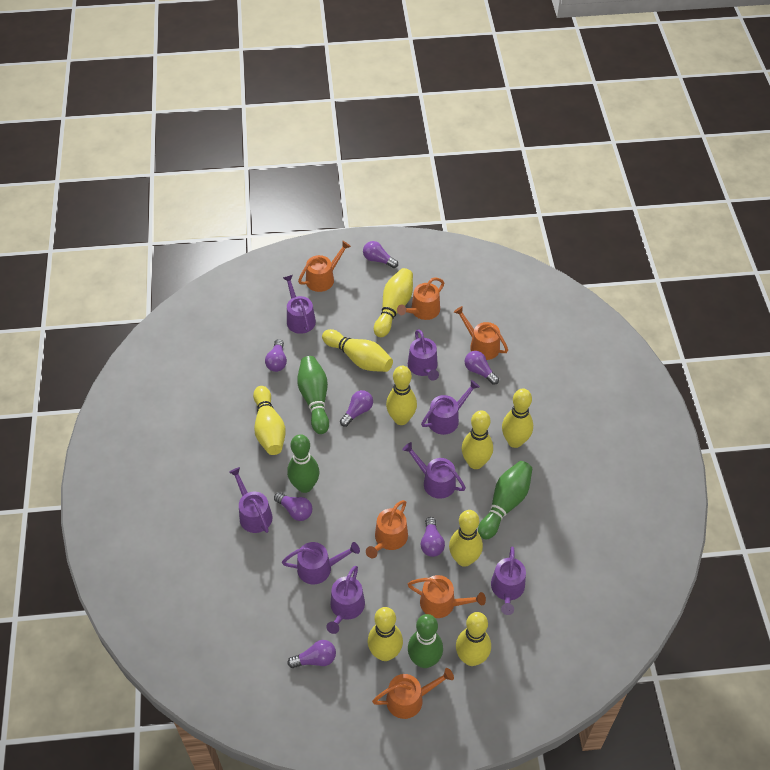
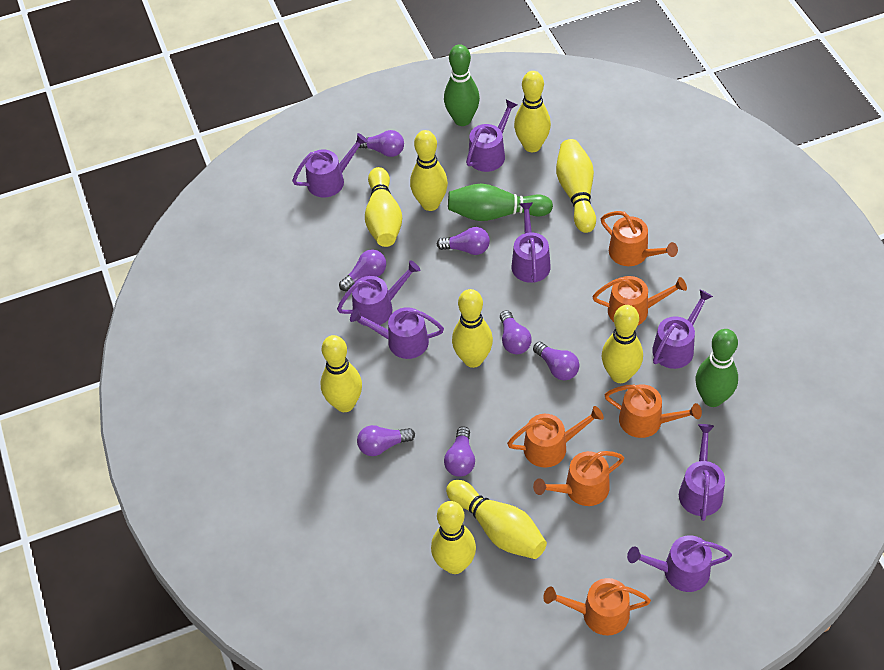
green bowling pin: 4 -> 3

